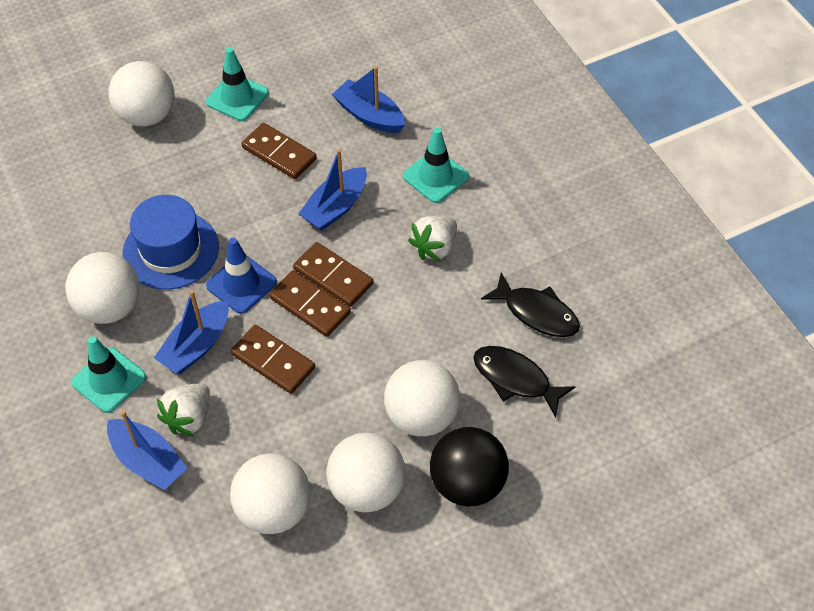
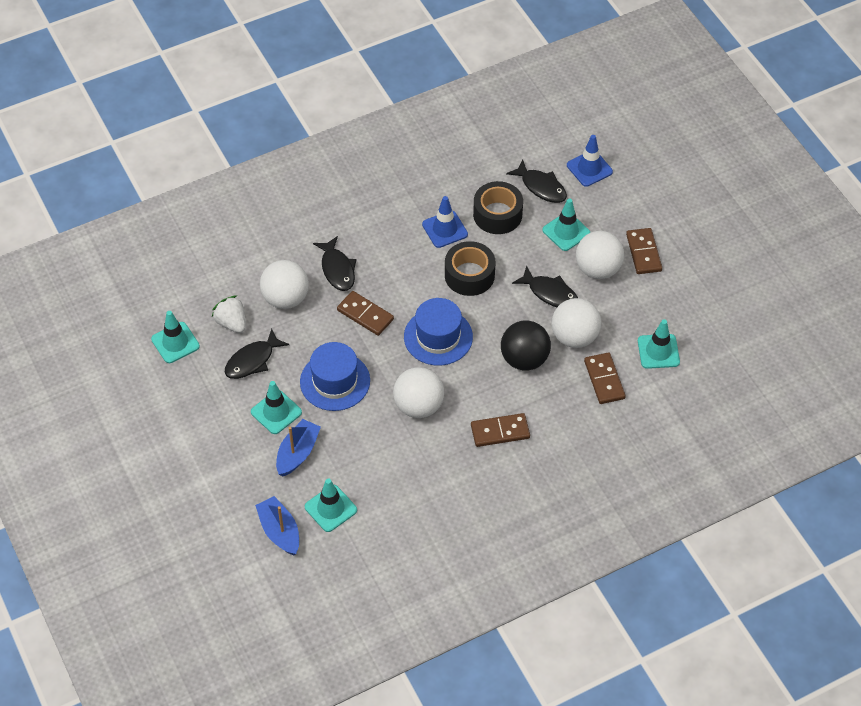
black fish: 2 -> 4
black tape: 0 -> 2
blue boat: 4 -> 2
blue hat: 1 -> 2
blue traffic cone: 1 -> 2
turquoise traffic cone: 3 -> 5
white ball: 5 -> 4
white strawberry: 2 -> 1

